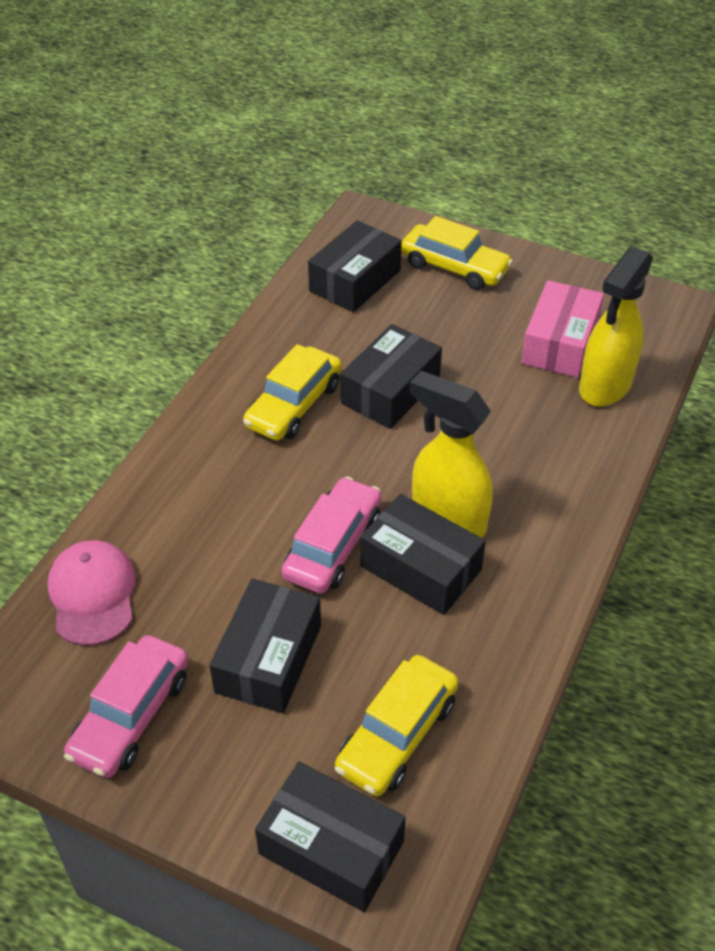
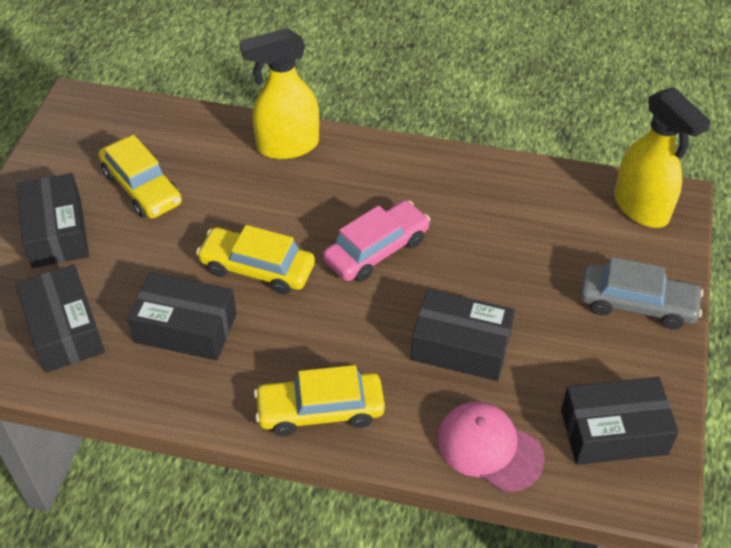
grey car: 0 -> 1
pink box: 1 -> 0
pink car: 2 -> 1

